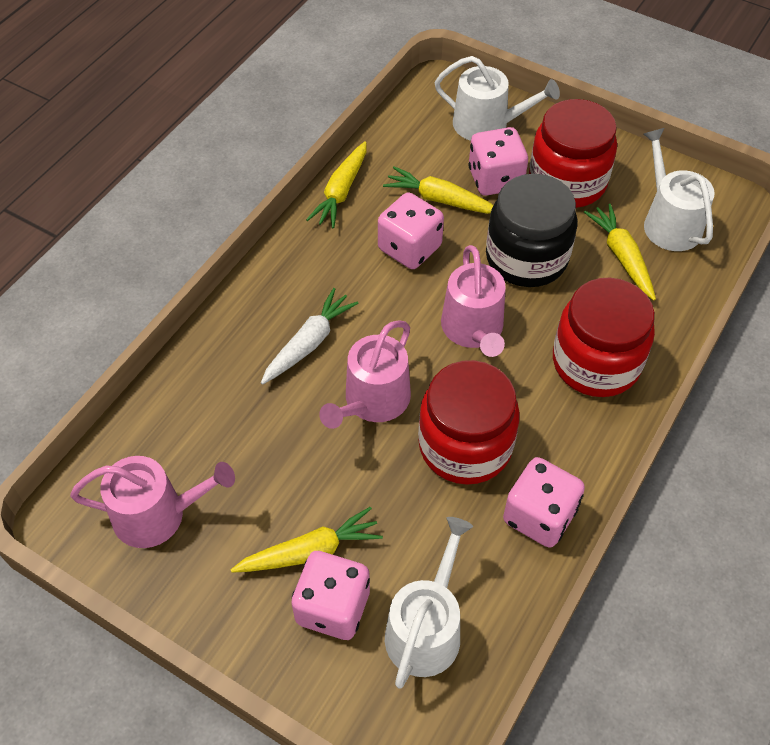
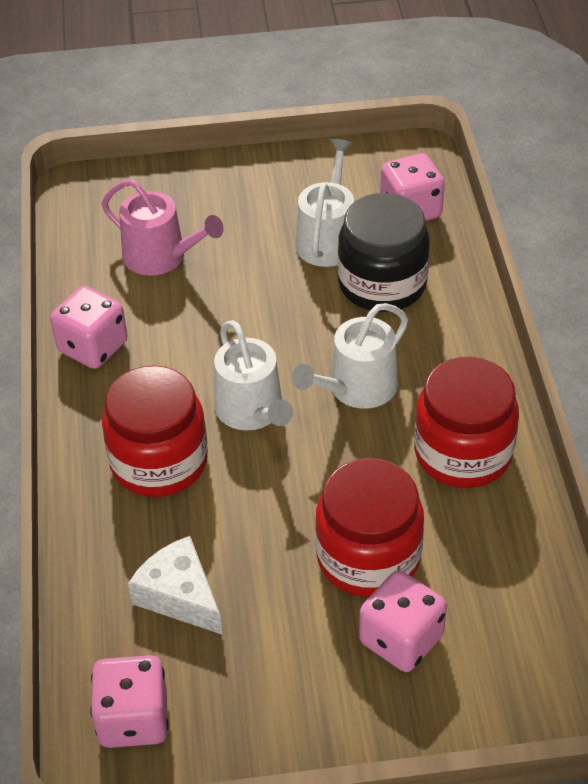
pink watering can: 3 -> 1
white carrot: 1 -> 0
white cheese: 0 -> 1
yellow carrot: 4 -> 0

